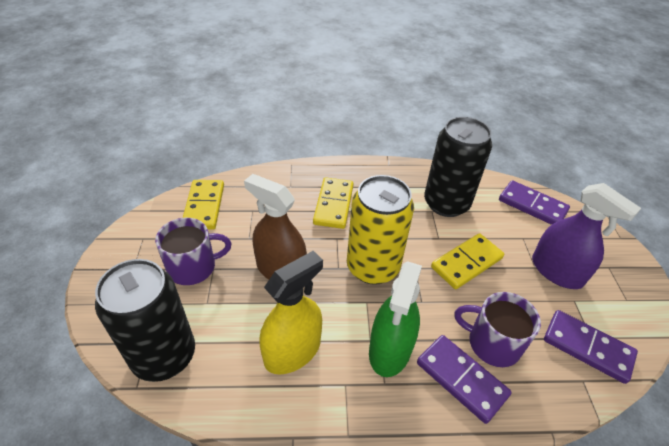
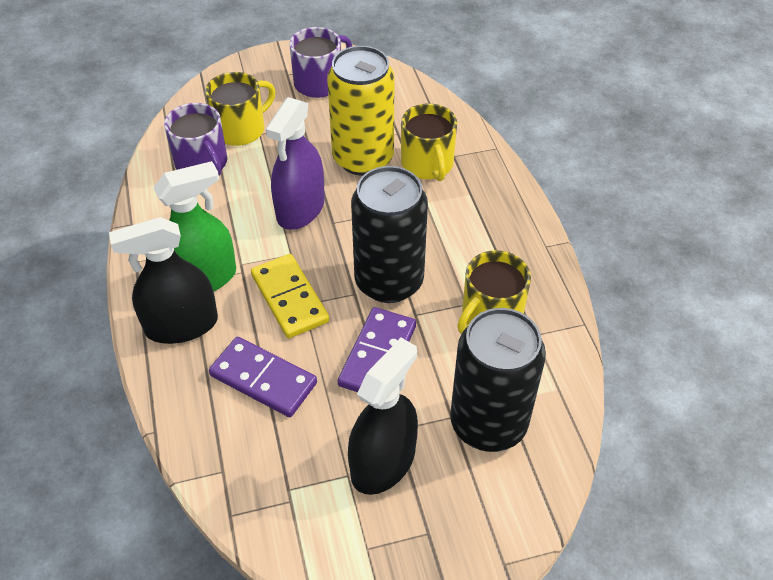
black spray bottle: 0 -> 2
brown spray bottle: 1 -> 0
purple domino: 3 -> 2
yellow domino: 3 -> 1
yellow mug: 0 -> 3
yellow spray bottle: 1 -> 0

